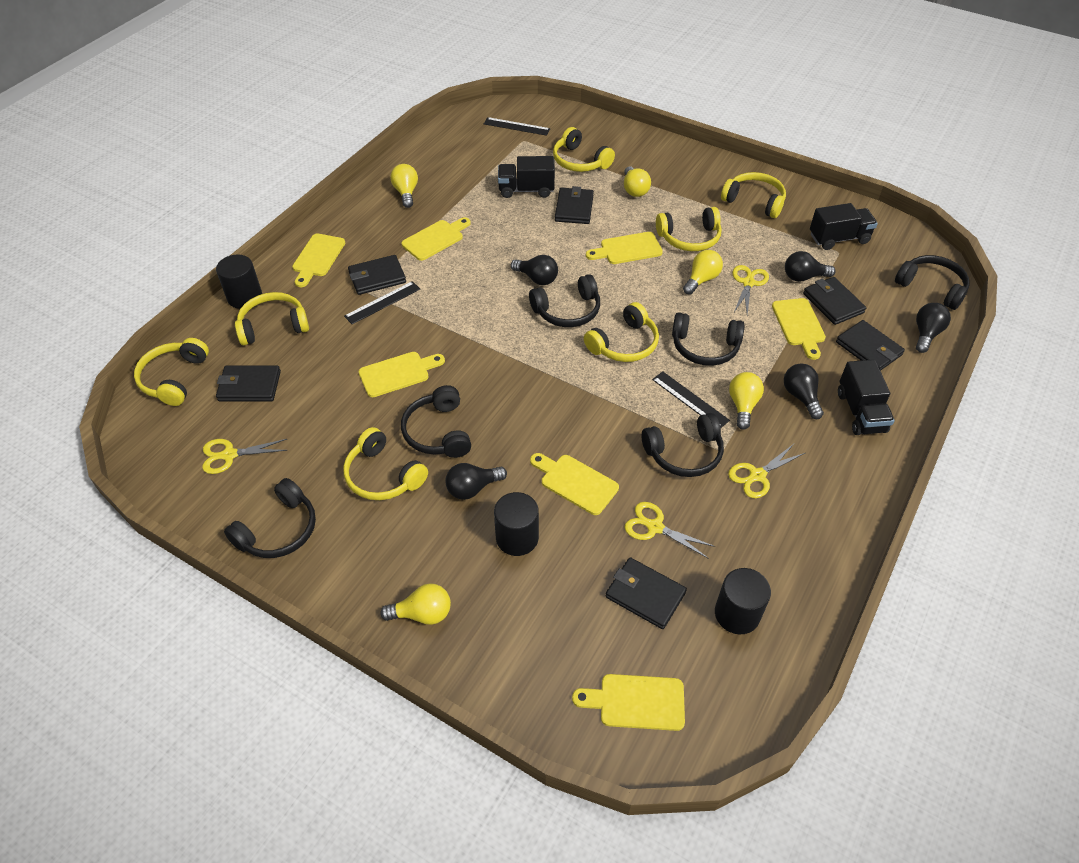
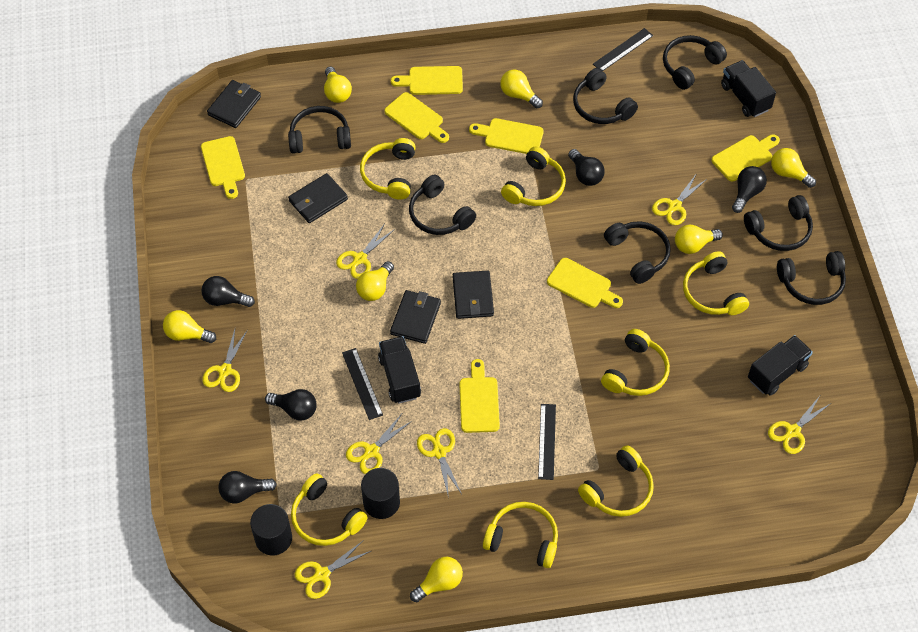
black cylinder: 3 -> 2
black headphones: 6 -> 7
black wallet: 6 -> 4
yellow light bulb: 5 -> 7
yellow scissors: 4 -> 7

